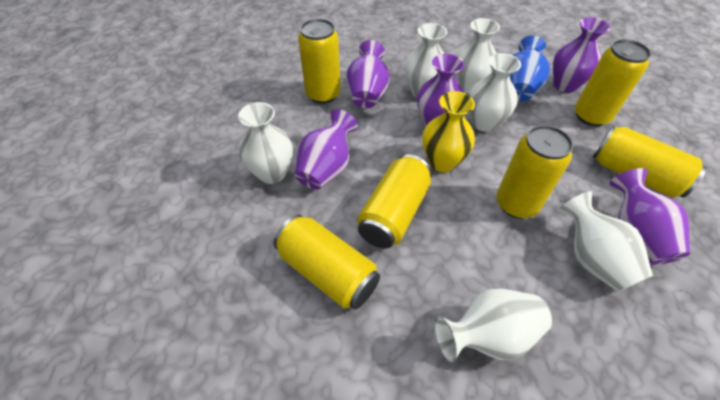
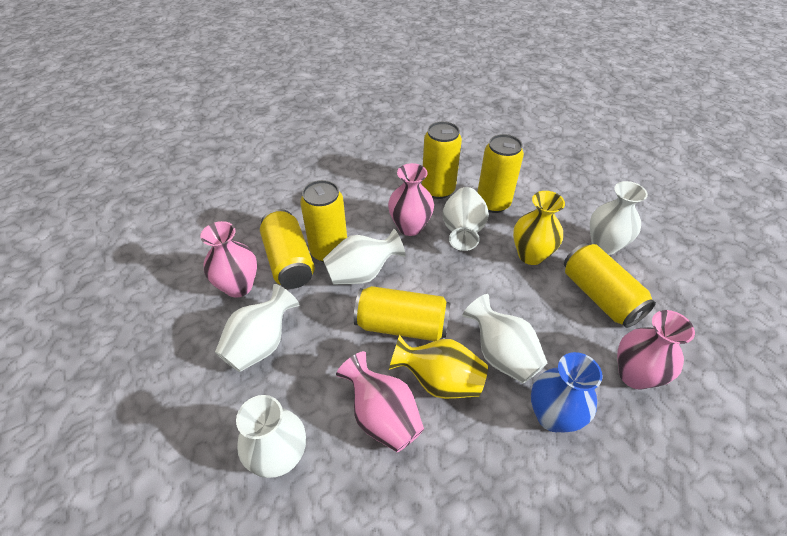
pink vase: 0 -> 4
purple vase: 5 -> 0
yellow vase: 1 -> 2

